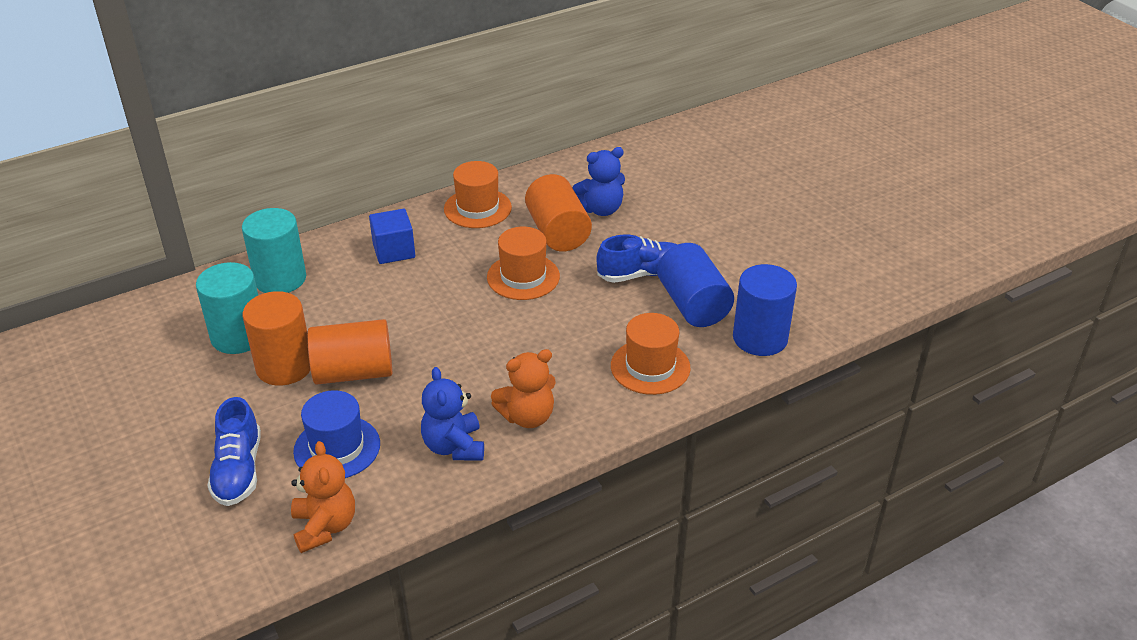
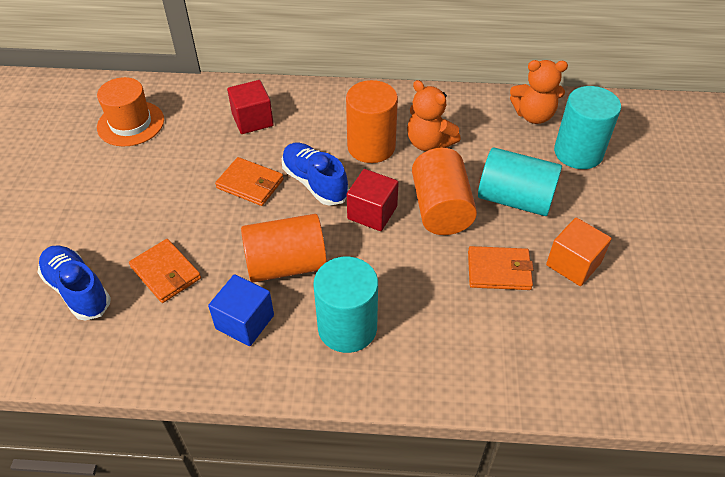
blue cylinder: 2 -> 0
blue hat: 1 -> 0
blue teddy bear: 2 -> 0
orange cube: 0 -> 1
orange hat: 3 -> 1
orange wallet: 0 -> 3
red cube: 0 -> 2
turquoise cylinder: 2 -> 3

